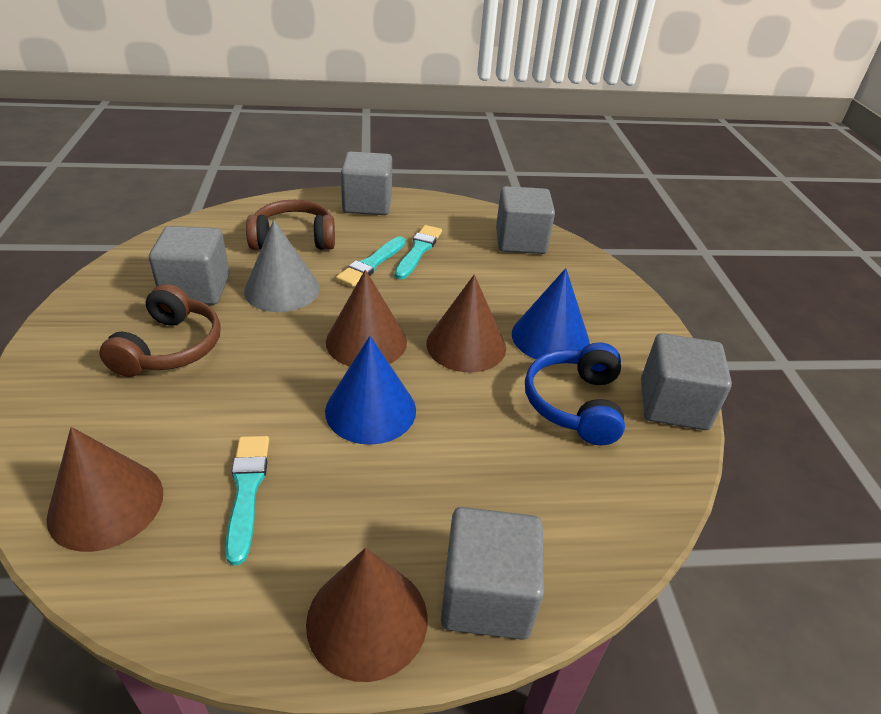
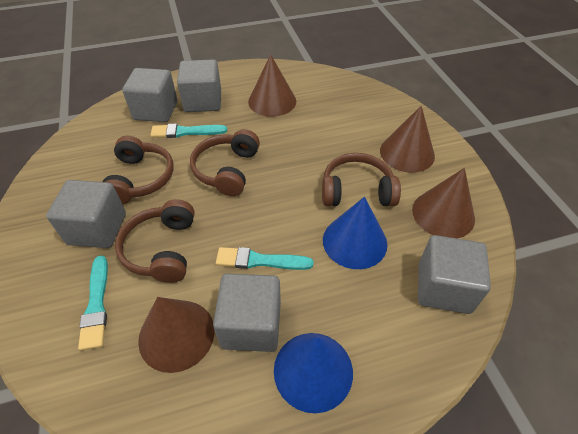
blue headphones: 1 -> 0
brown headphones: 2 -> 4
grey cone: 1 -> 0

